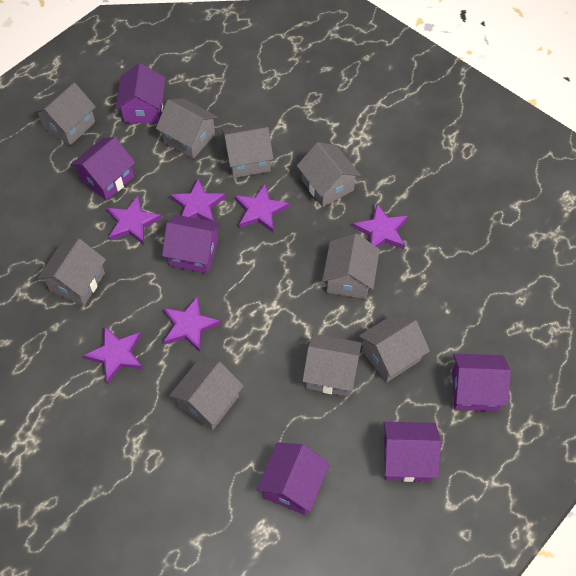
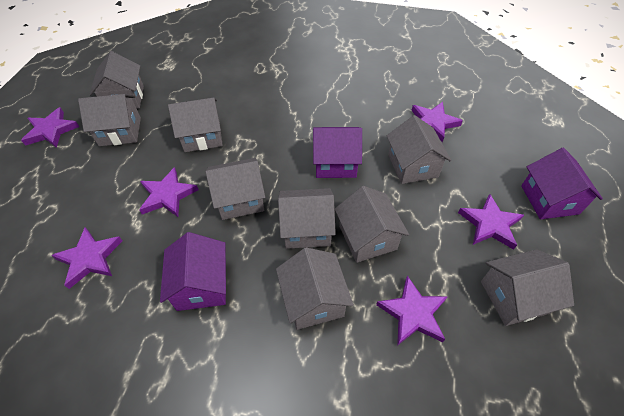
purple house: 6 -> 3

